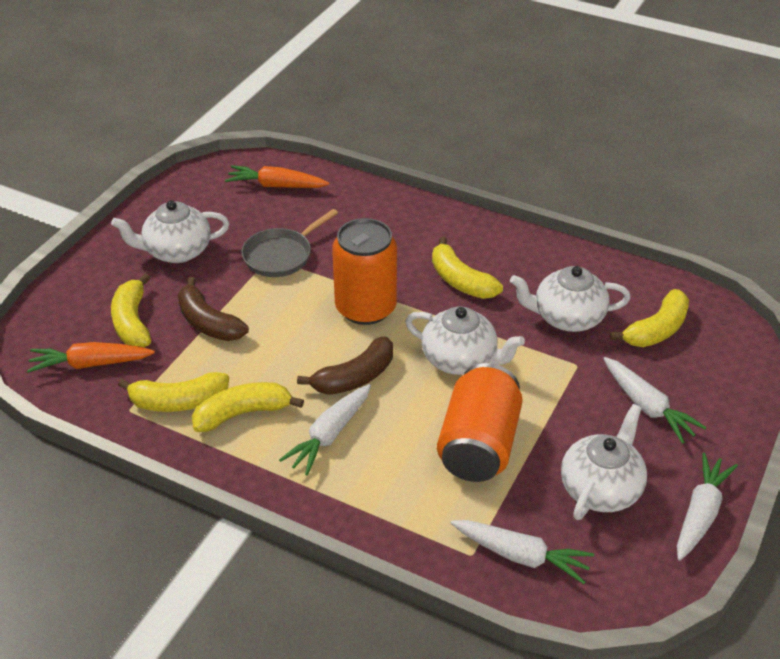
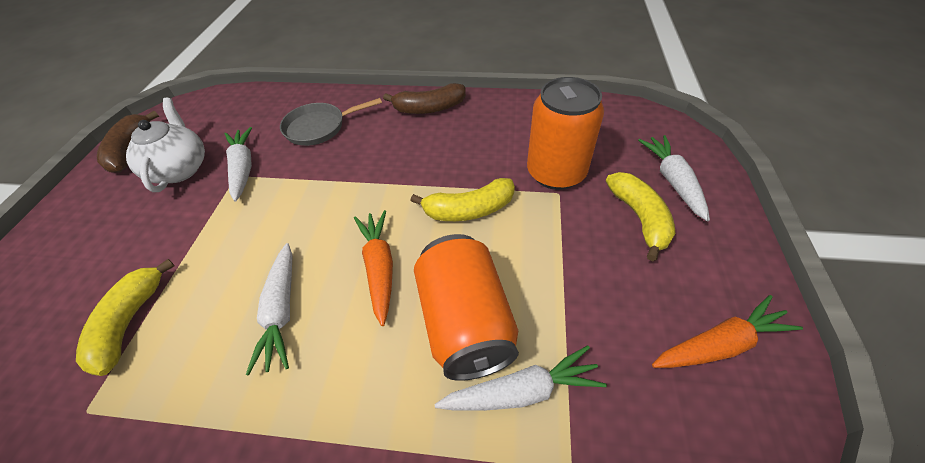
white teapot: 4 -> 1
yellow banana: 5 -> 3

